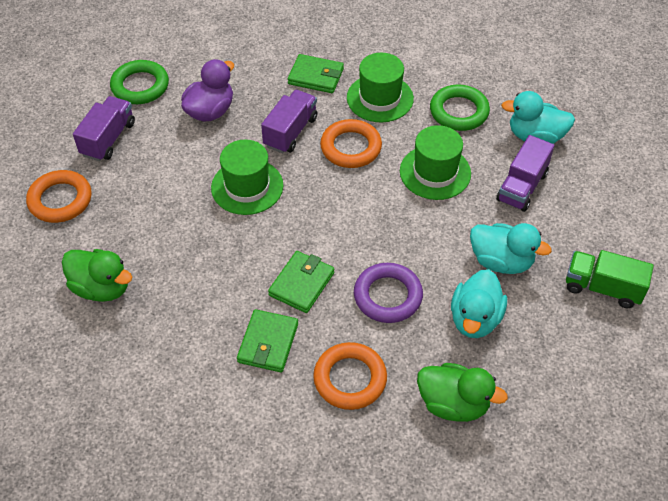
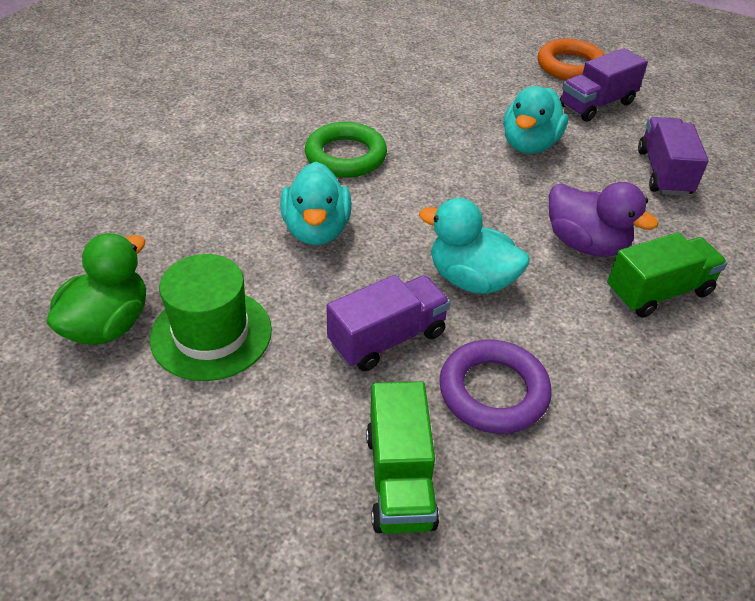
green duck: 2 -> 1
green hat: 3 -> 1
green ring: 2 -> 1
green truck: 1 -> 2
green wallet: 3 -> 0
orange ring: 3 -> 1

